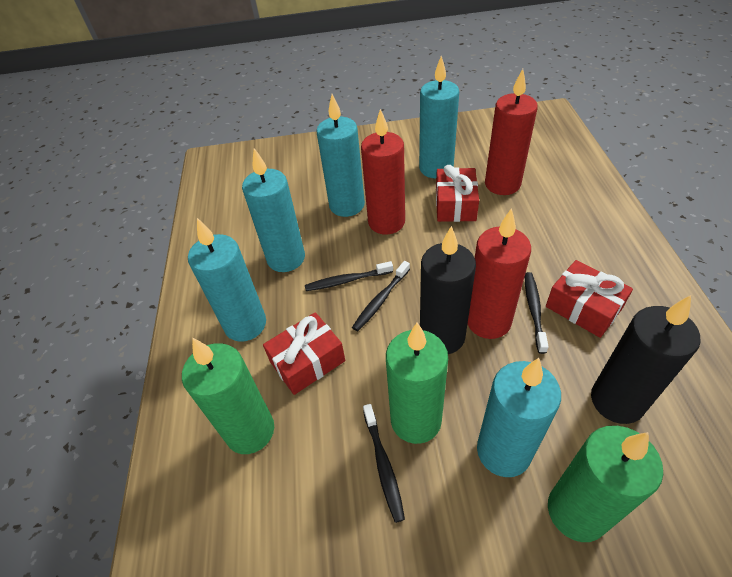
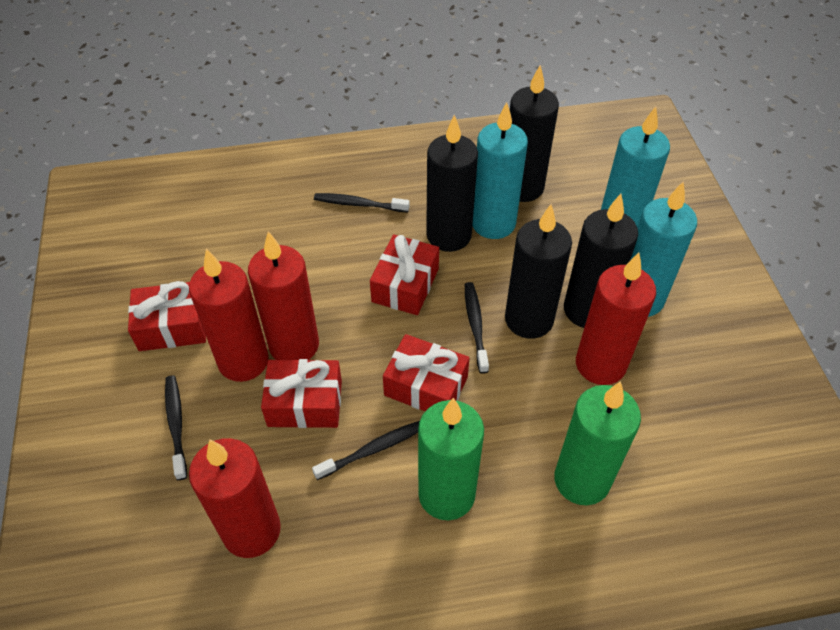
black candle: 2 -> 4
green candle: 3 -> 2
red candle: 3 -> 4
red gift: 3 -> 4
turquoise candle: 5 -> 3

